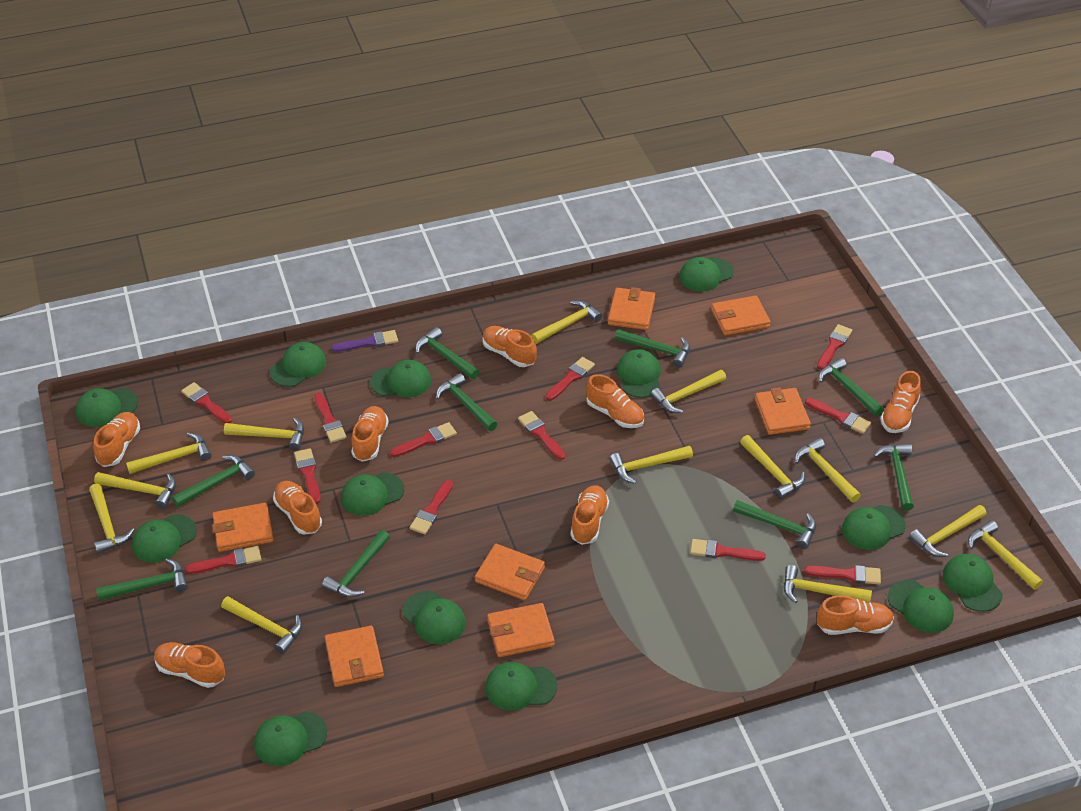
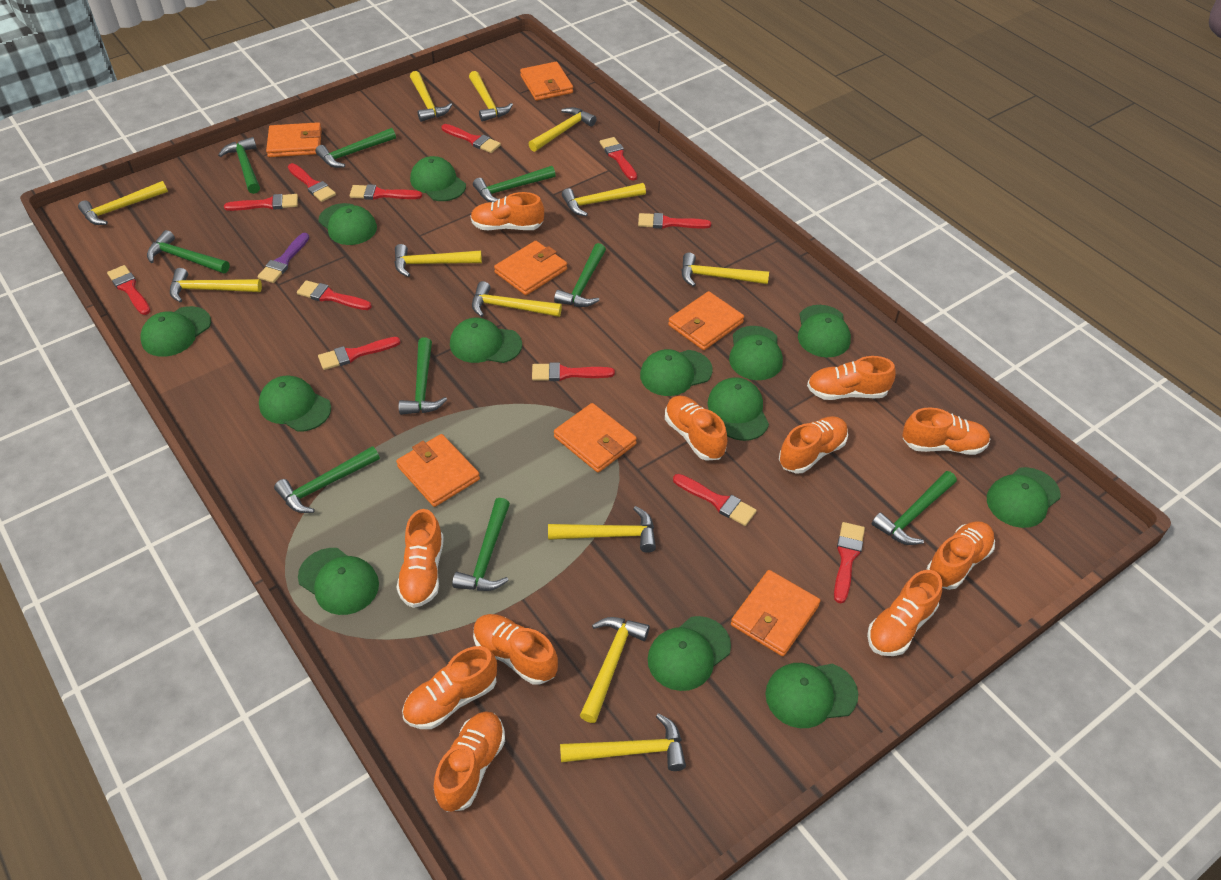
orange shoe: 9 -> 11
yellow hammer: 13 -> 12

